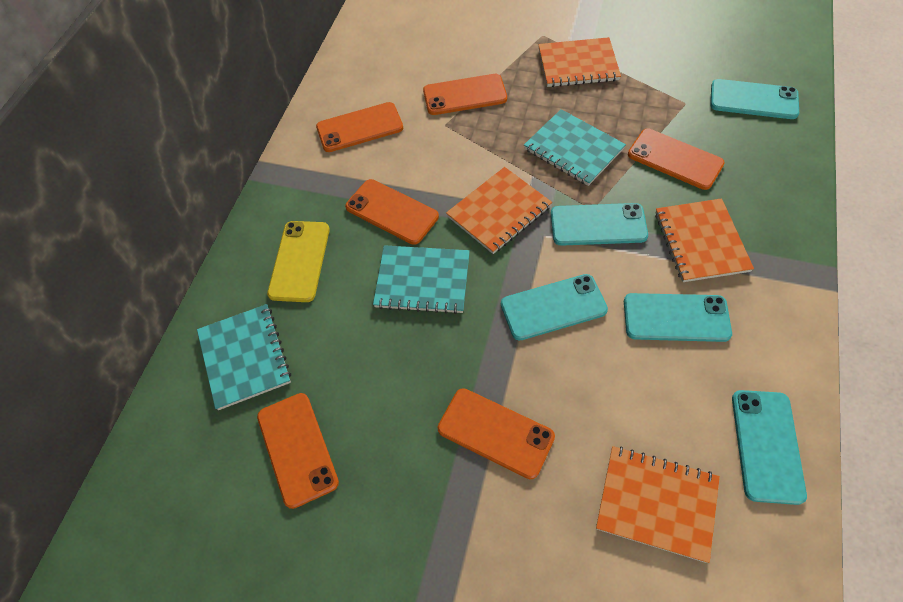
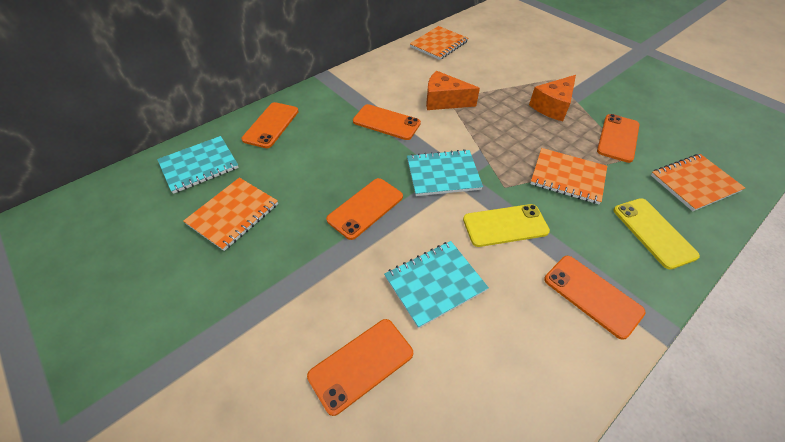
orange cheese: 0 -> 2
turquoise phone: 5 -> 0
yellow phone: 1 -> 2

